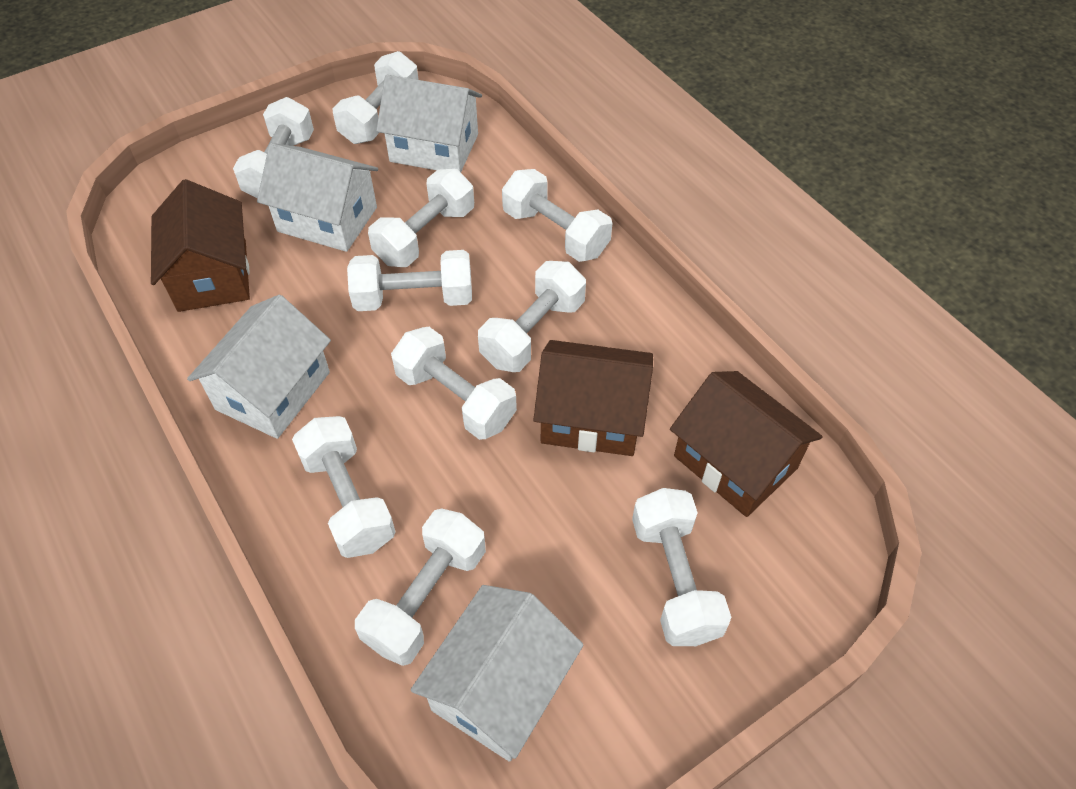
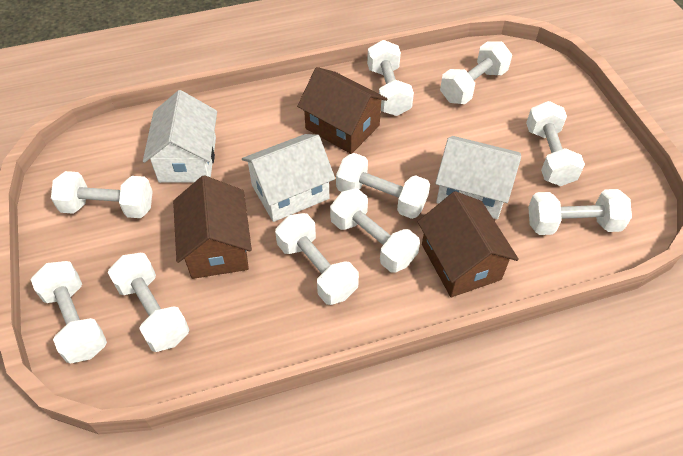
white house: 4 -> 3

